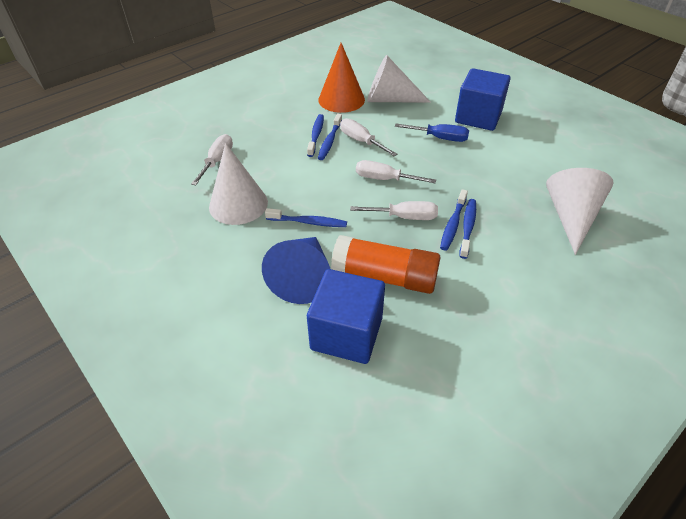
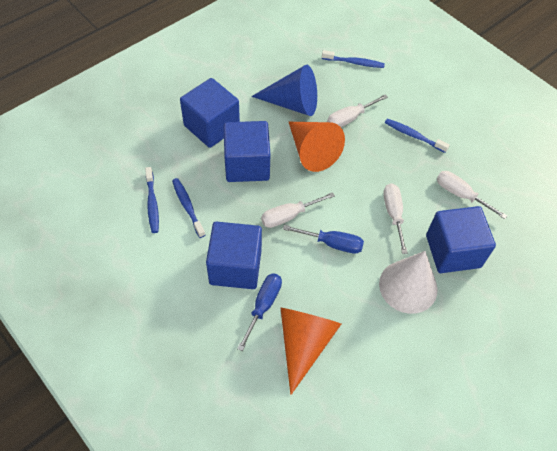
blue cube: 2 -> 4
blue screwdriver: 1 -> 2
blue toothbrush: 5 -> 4
orange cone: 1 -> 2
orange glue stick: 1 -> 0
white cone: 3 -> 1

